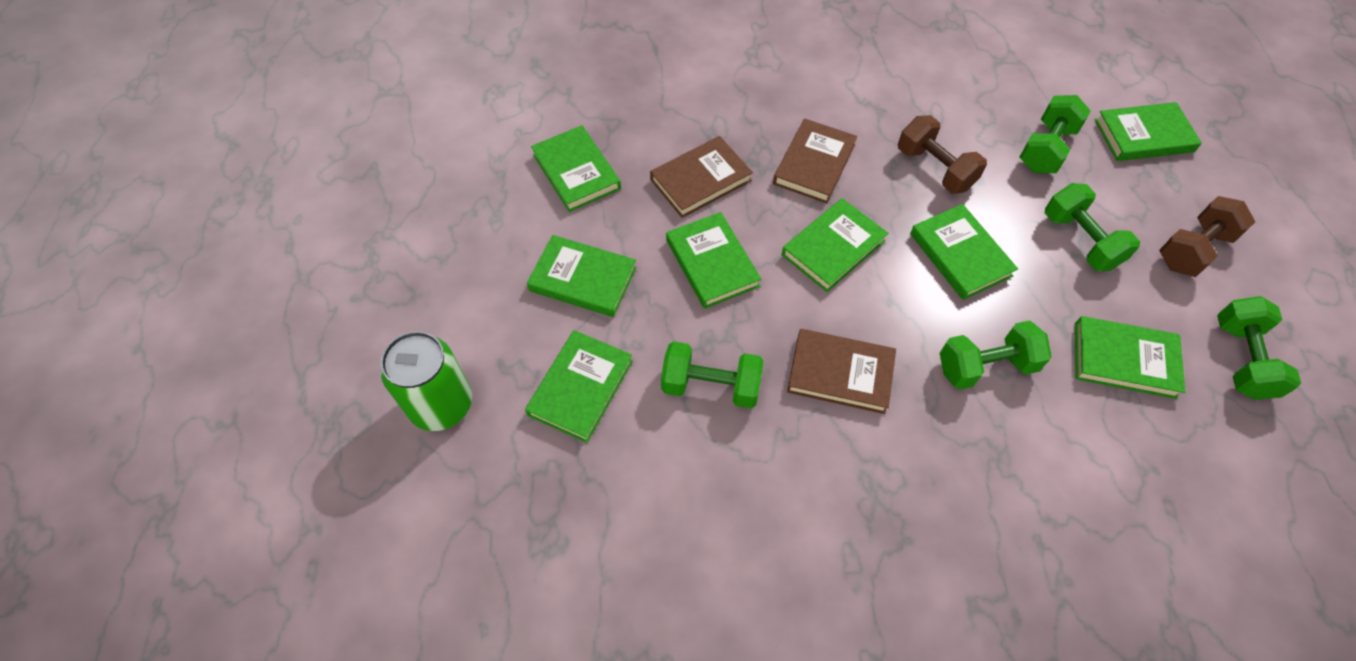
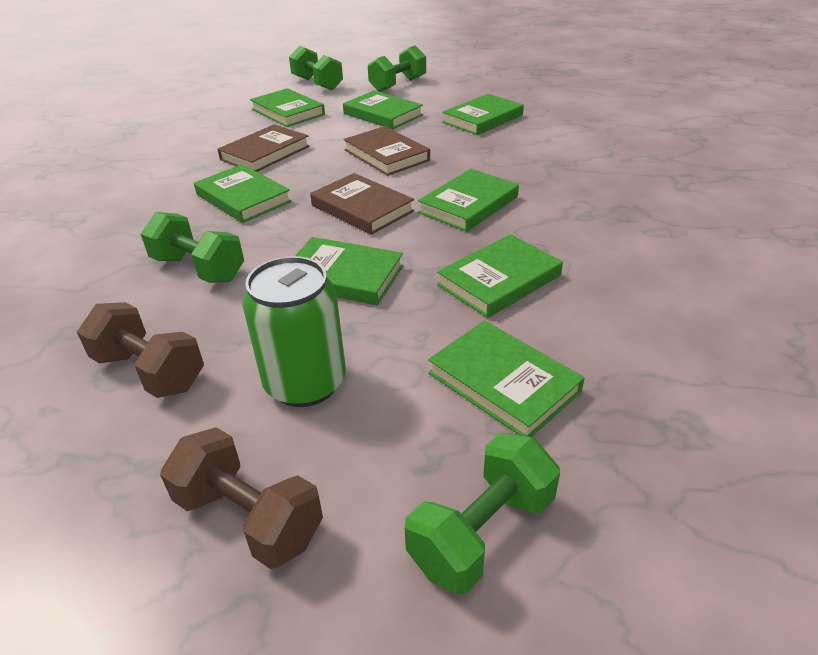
green dumbbell: 5 -> 4

